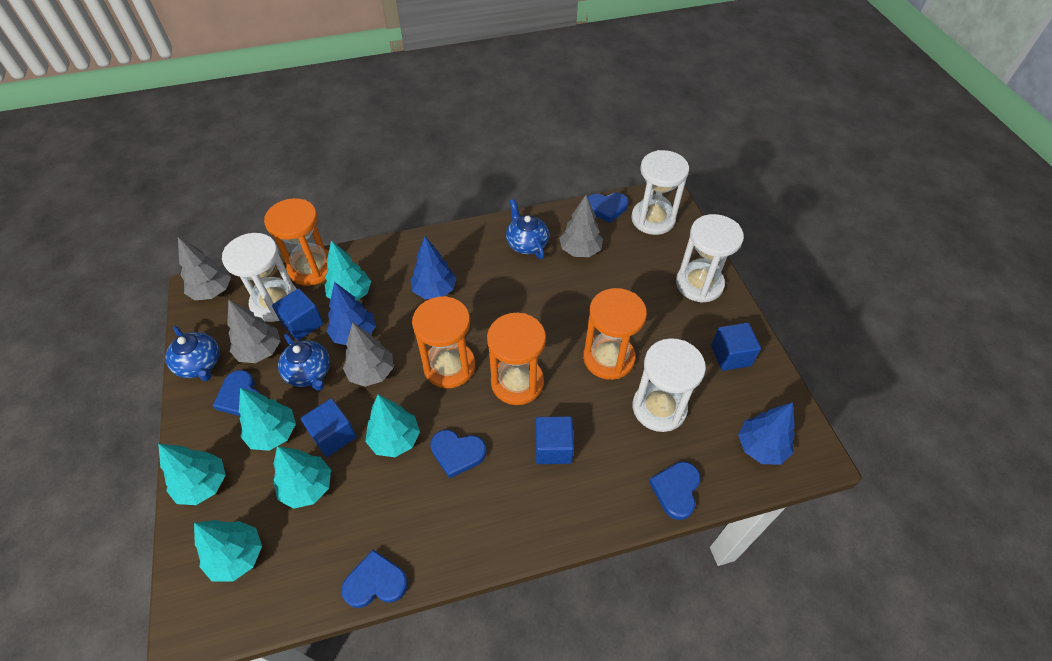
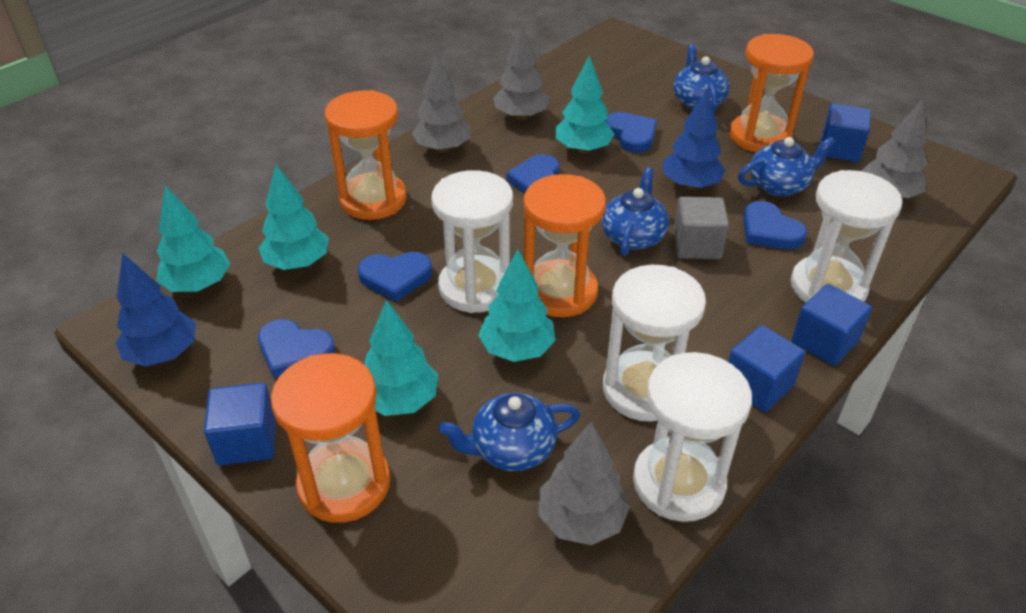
blue teapot: 3 -> 4
blue tree: 3 -> 2
grey cube: 0 -> 1
turquoise tree: 6 -> 5

